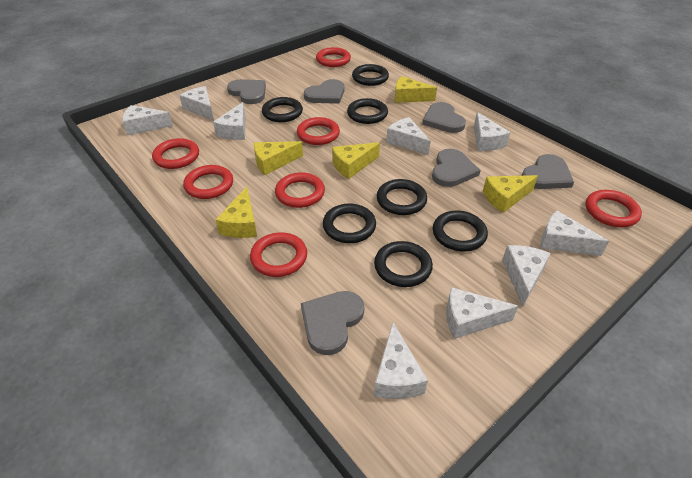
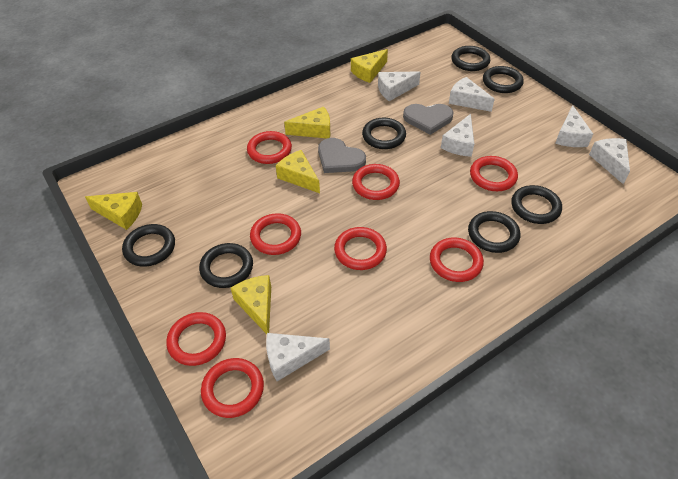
grey heart: 6 -> 2
red ring: 7 -> 8
white cheese: 9 -> 6

